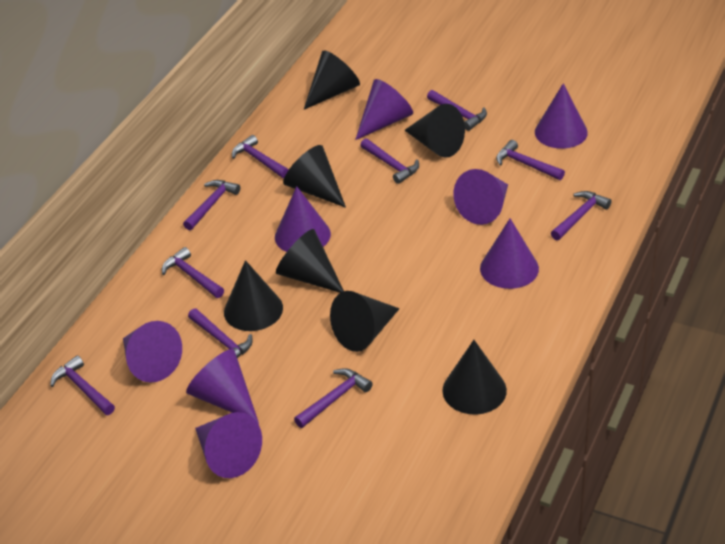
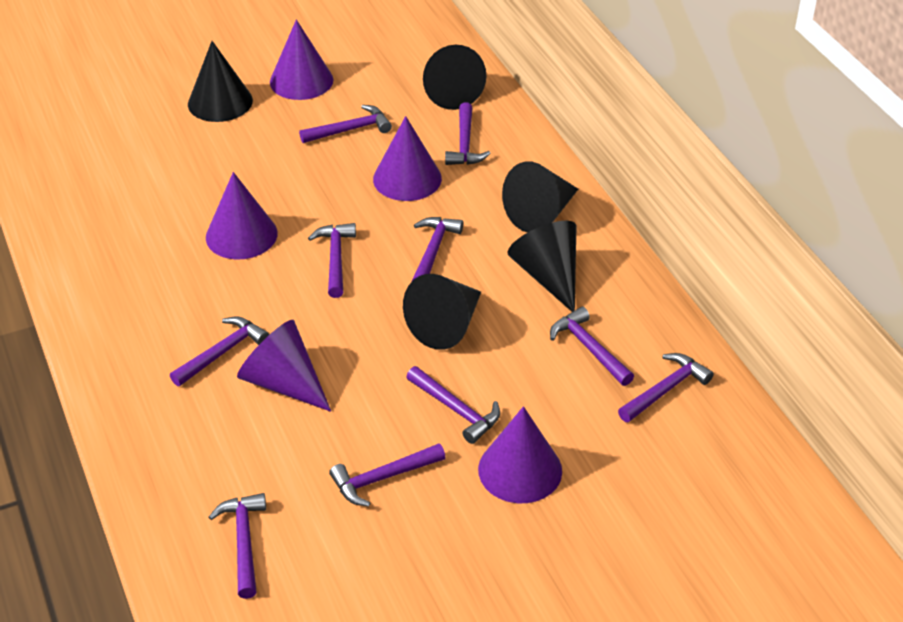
black cone: 7 -> 5
purple cone: 8 -> 5

